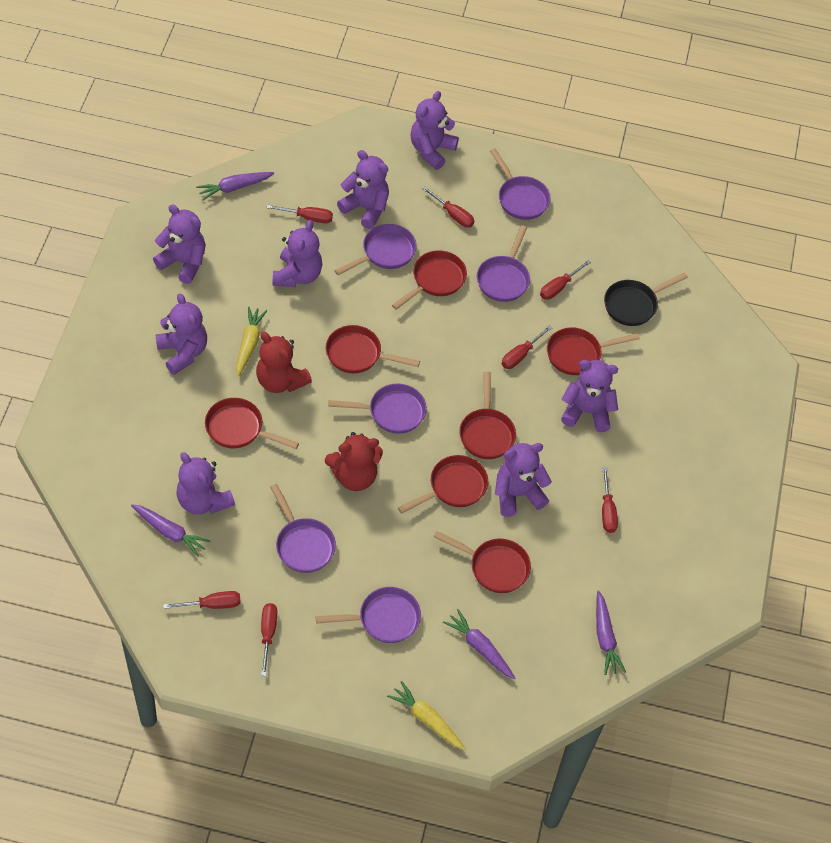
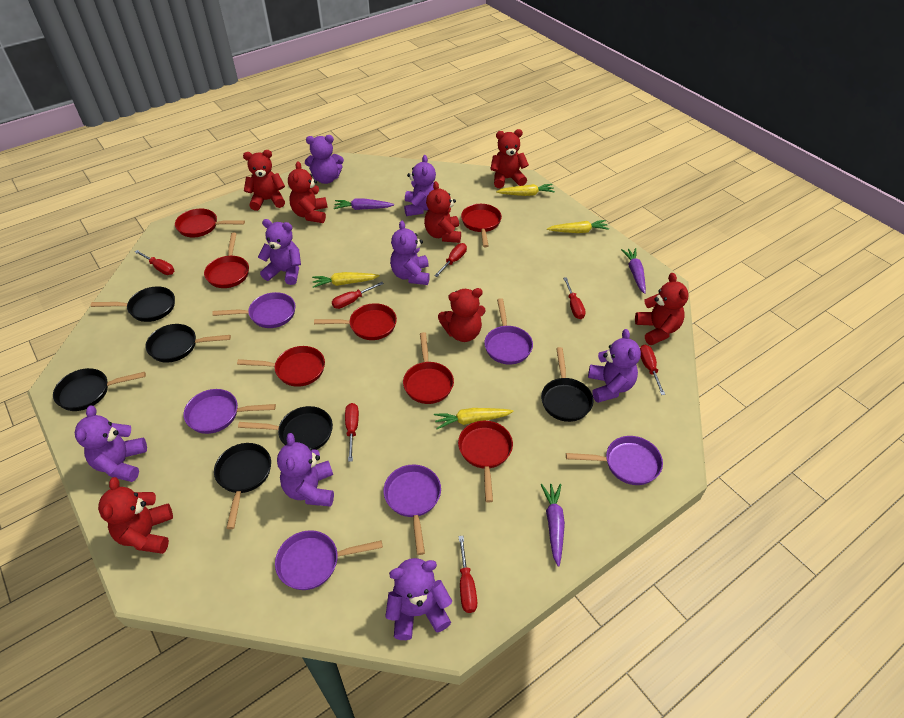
black pan: 1 -> 6
purple carrot: 4 -> 3
red teddy bear: 2 -> 7
yellow carrot: 2 -> 4

